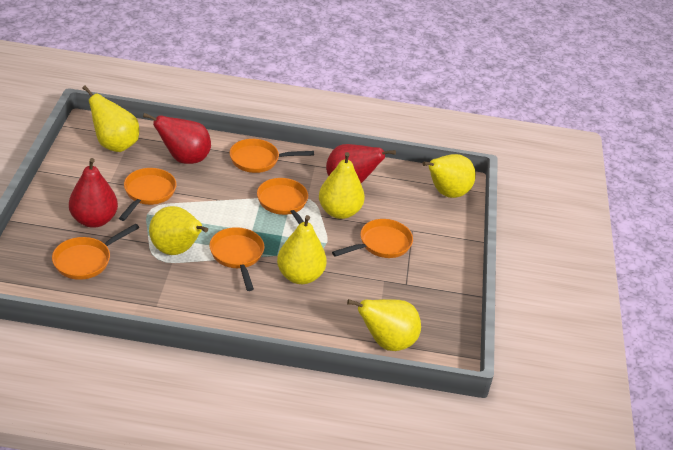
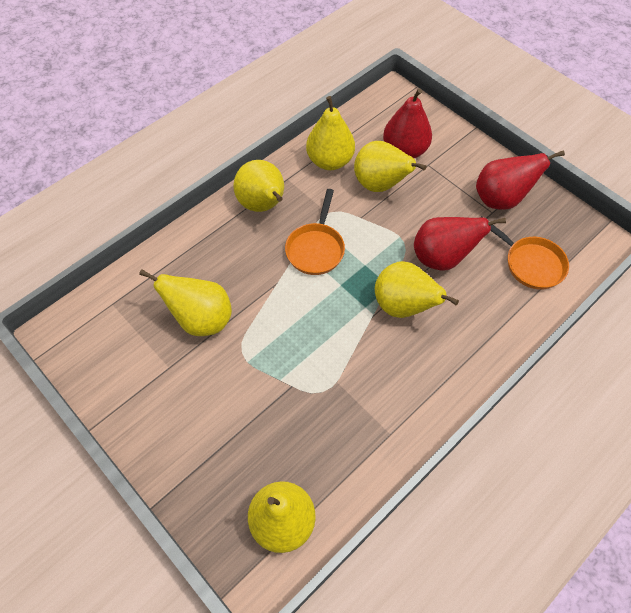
orange pan: 6 -> 2

